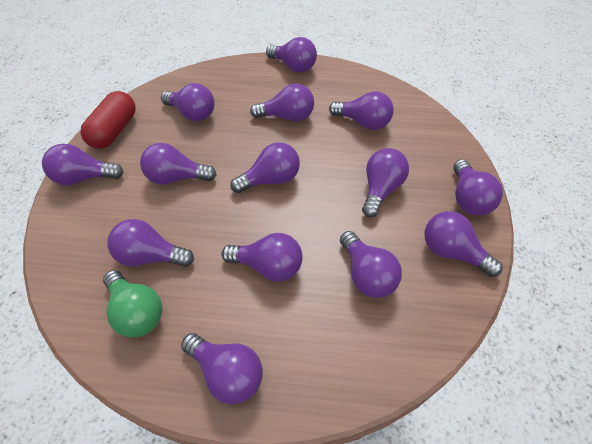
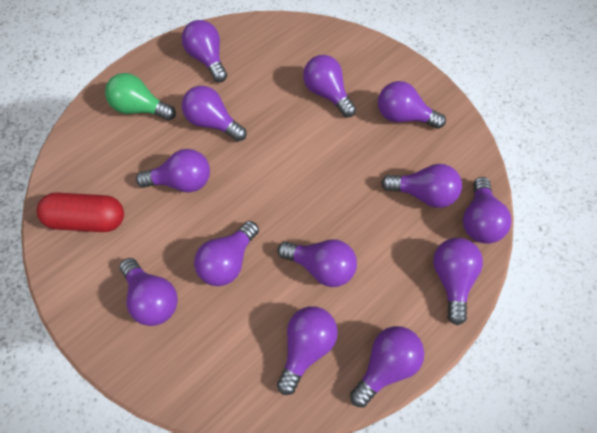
purple light bulb: 14 -> 13

